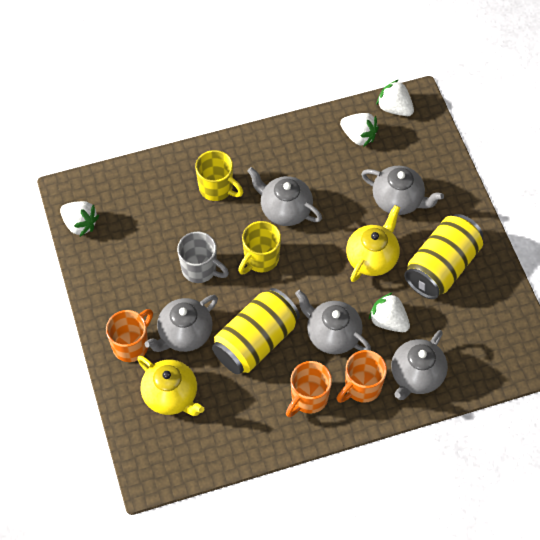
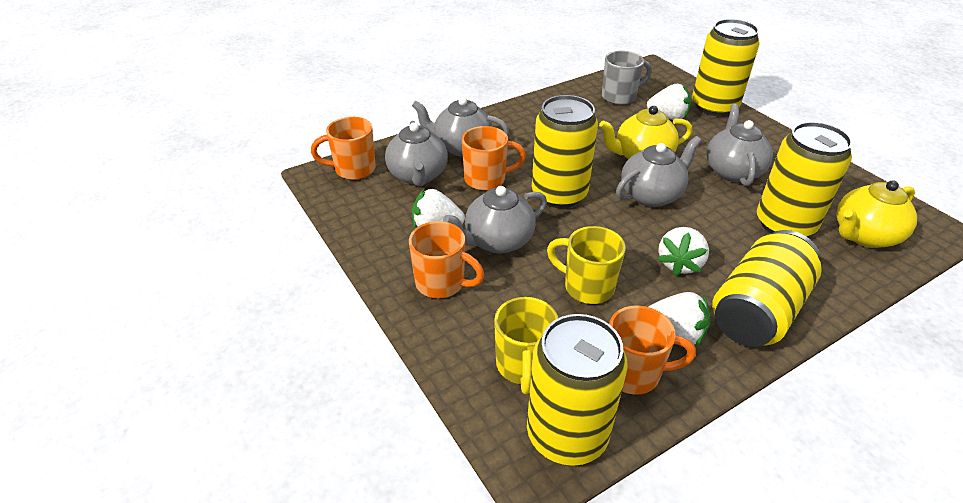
orange mug: 3 -> 4
yellow can: 2 -> 5

